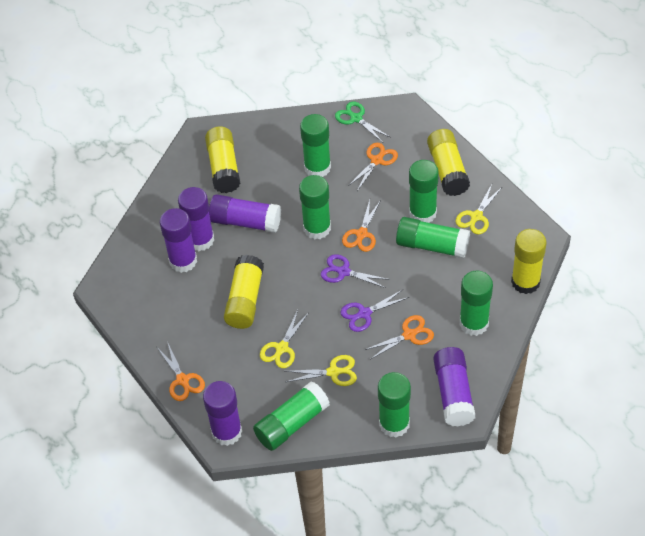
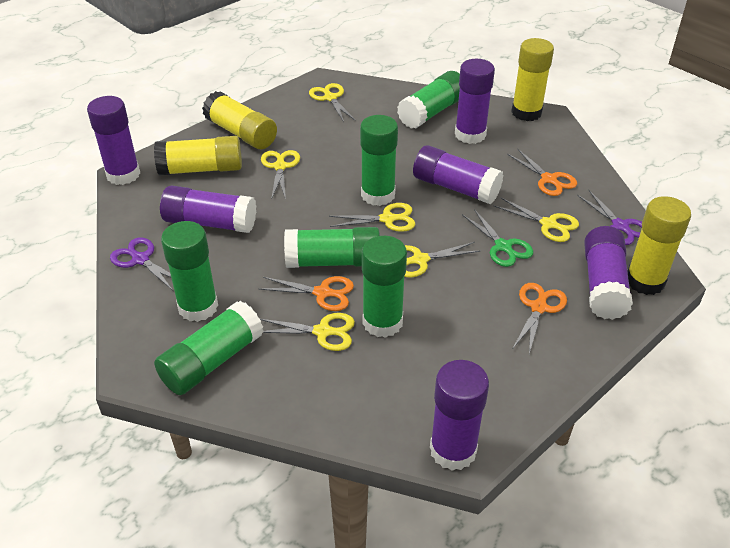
green glue stick: 7 -> 6
orange scissors: 4 -> 3
purple glue stick: 5 -> 6
yellow scissors: 3 -> 6

